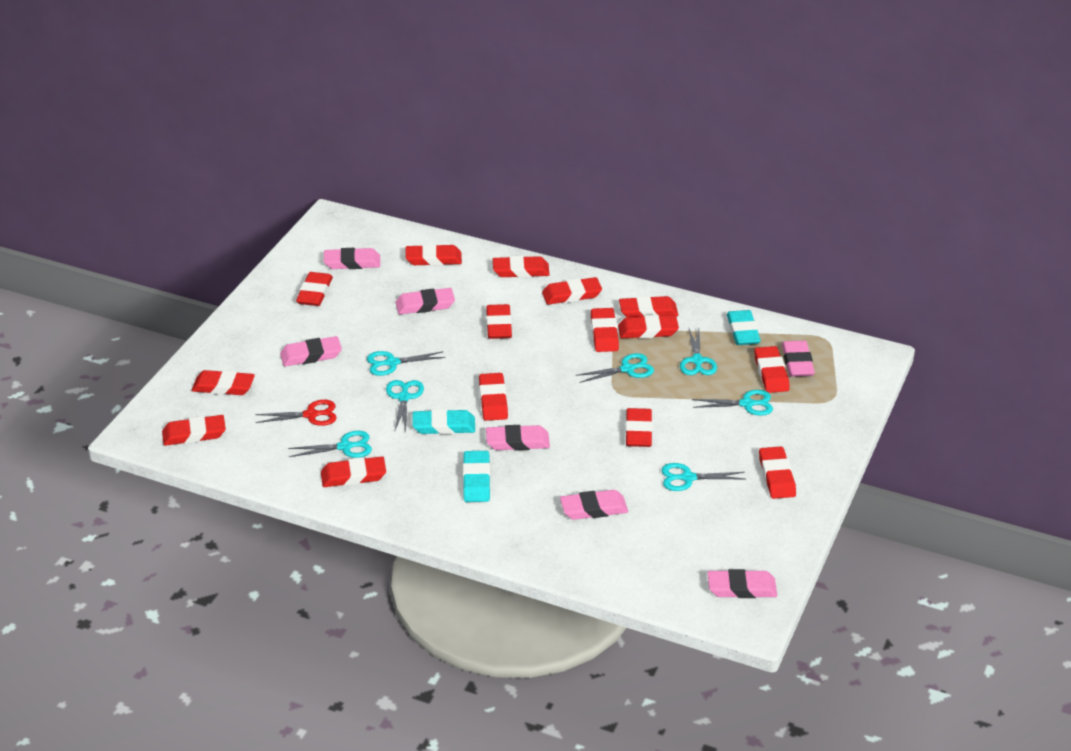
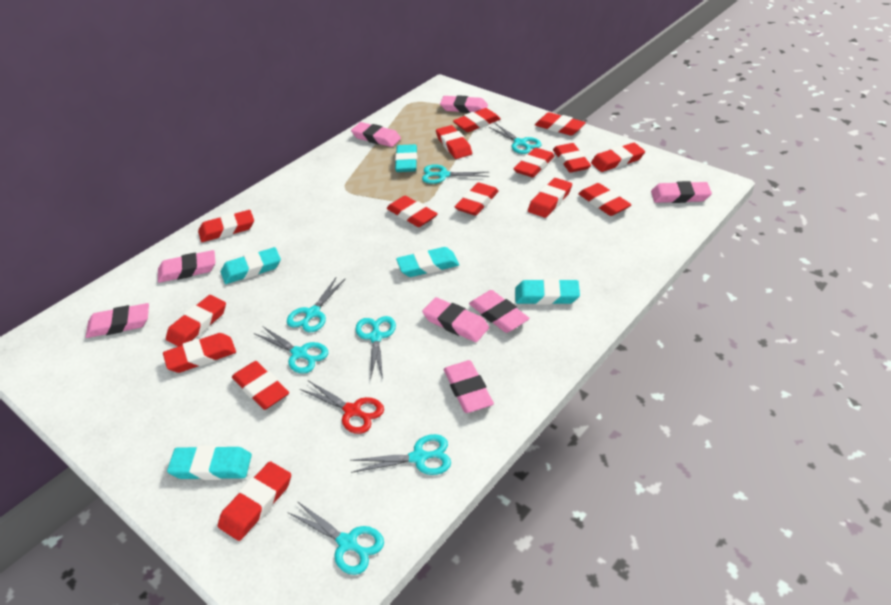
pink eraser: 7 -> 8
turquoise eraser: 3 -> 5

